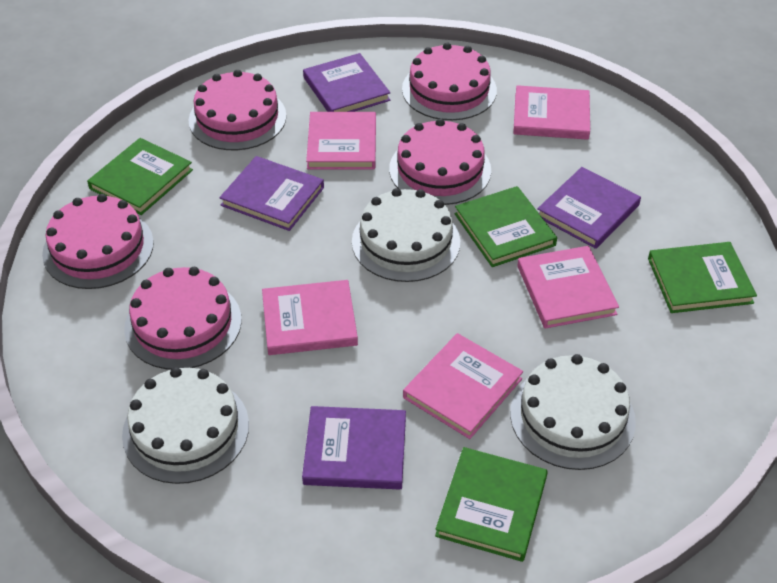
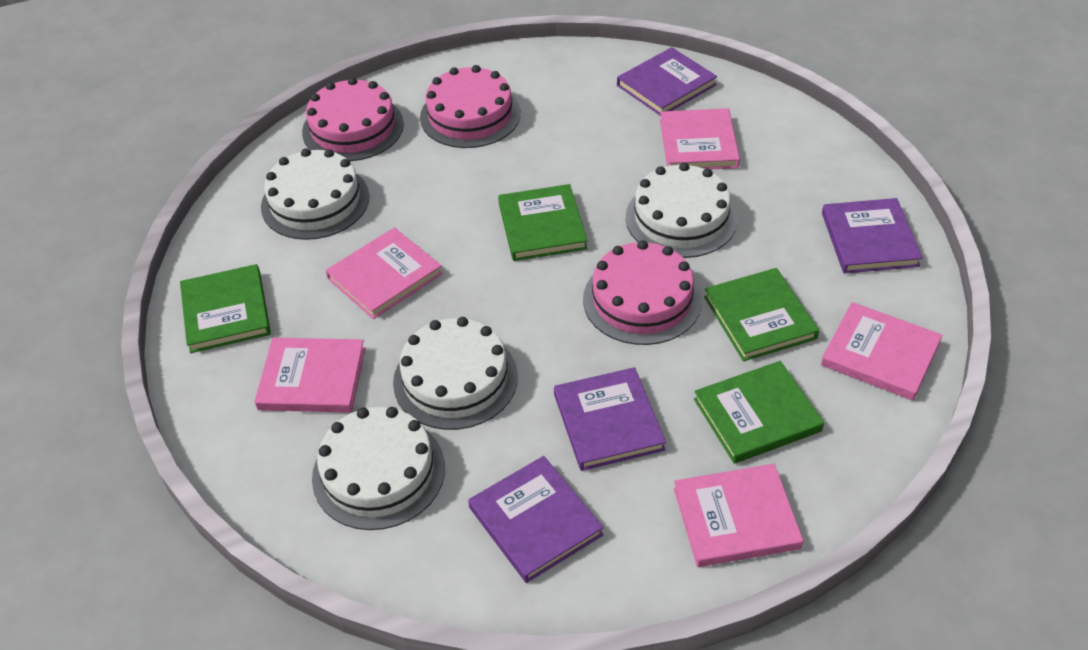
pink cake: 5 -> 3
white cake: 3 -> 4

